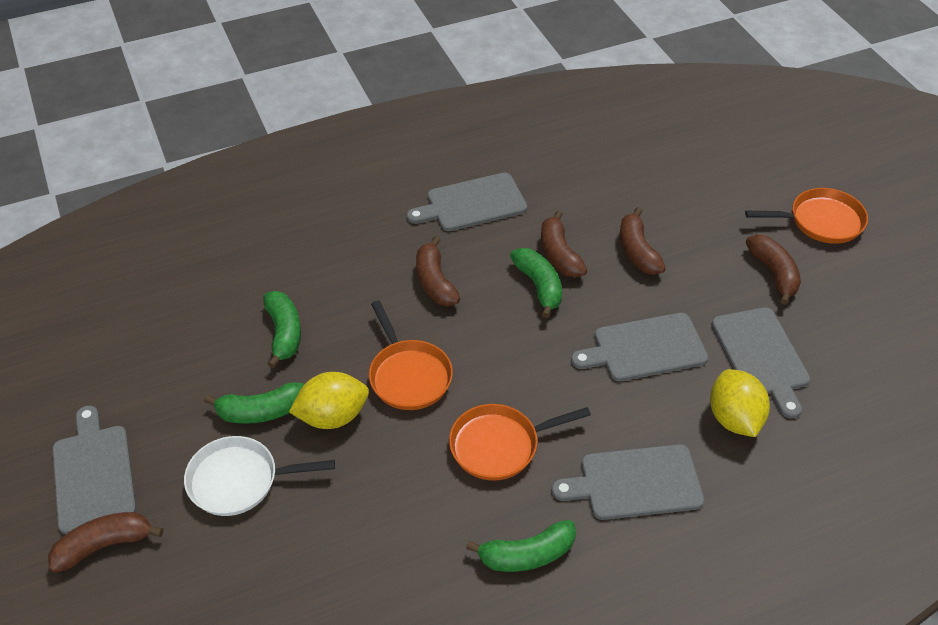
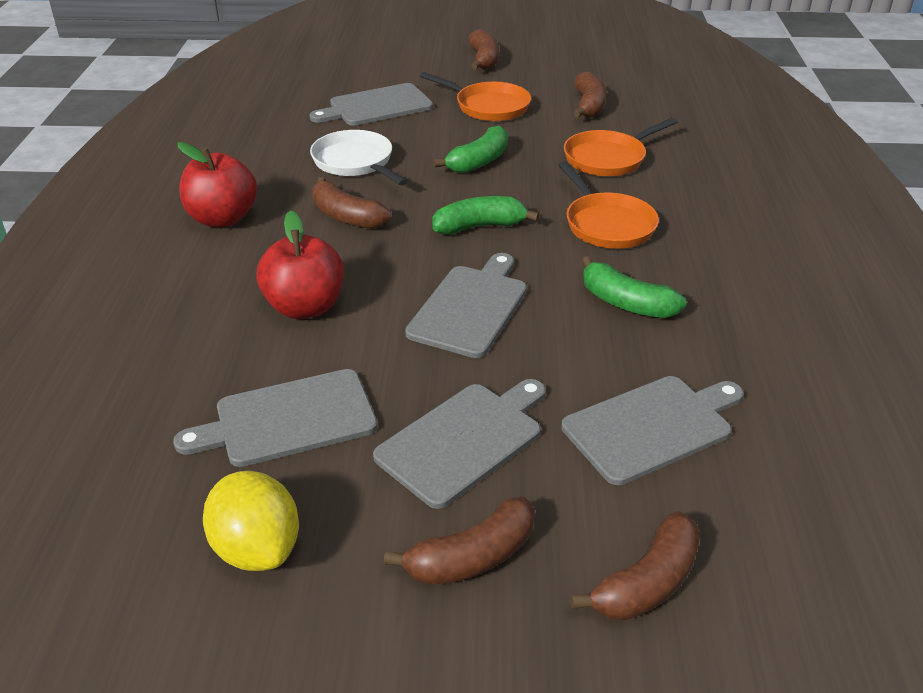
green banana: 4 -> 3
red apple: 0 -> 2
yellow lemon: 2 -> 1

